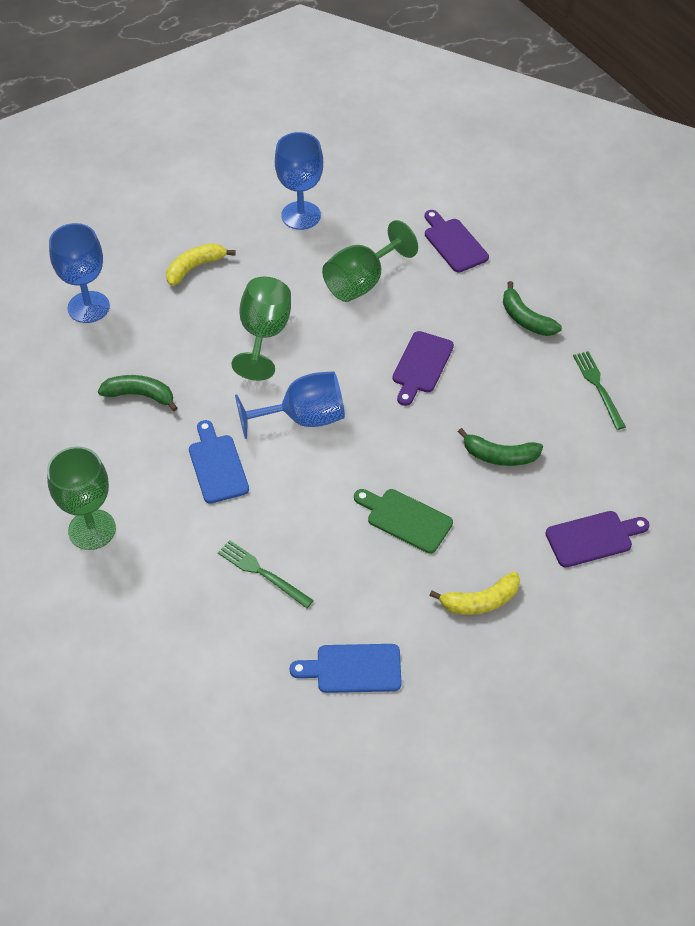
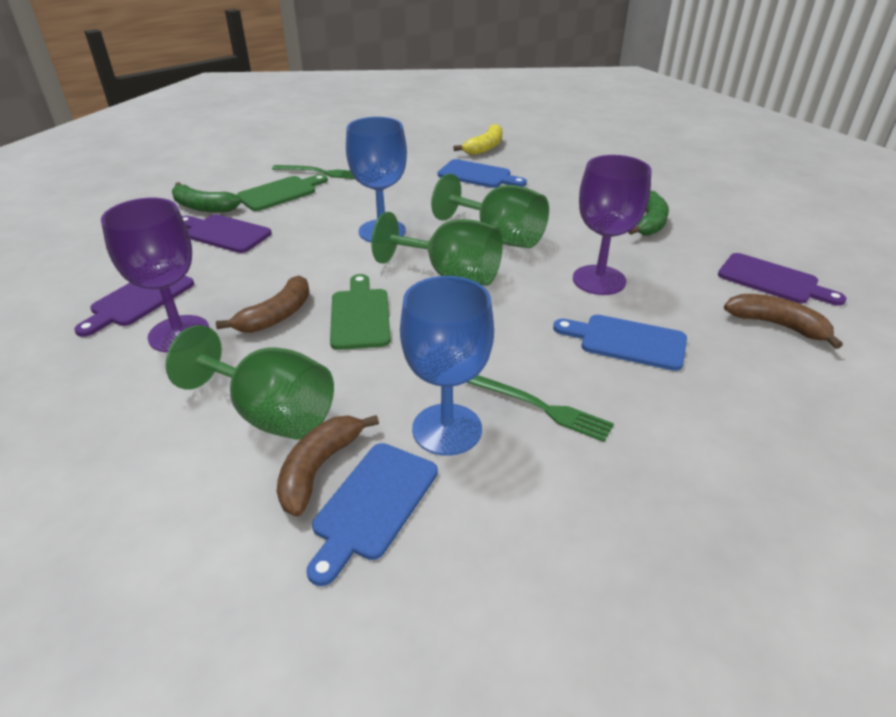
blue cutting board: 2 -> 3
blue goblet: 3 -> 2
brown banana: 0 -> 3
green banana: 3 -> 2
green cutting board: 1 -> 2
purple goblet: 0 -> 2
yellow banana: 2 -> 1

